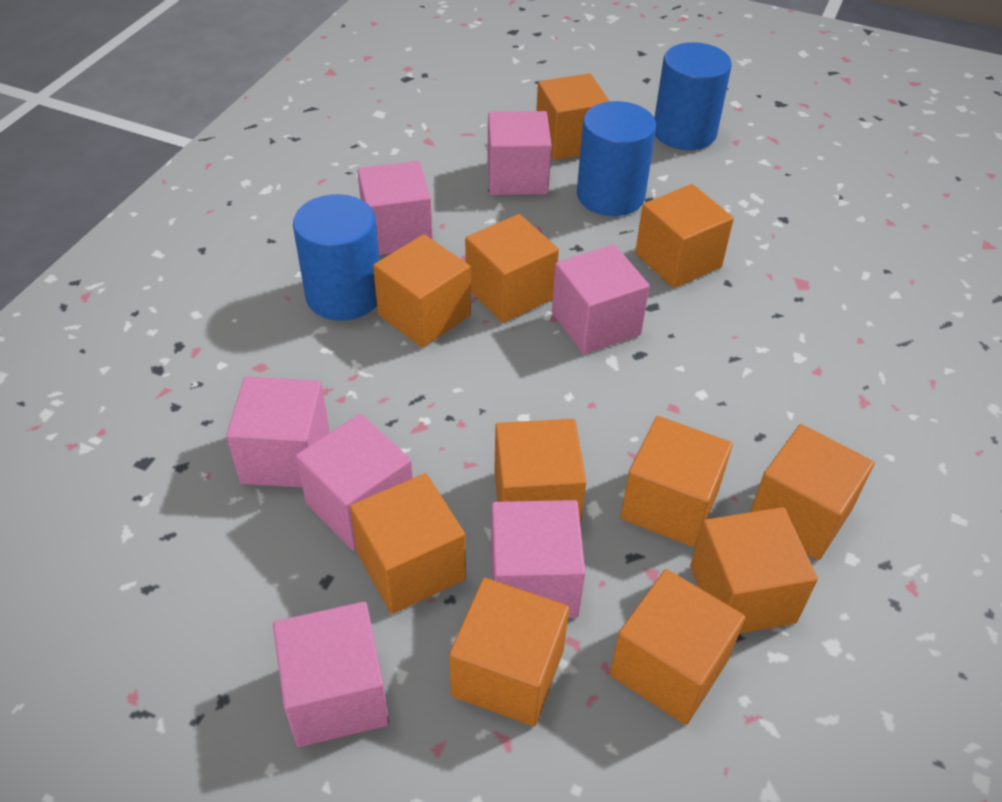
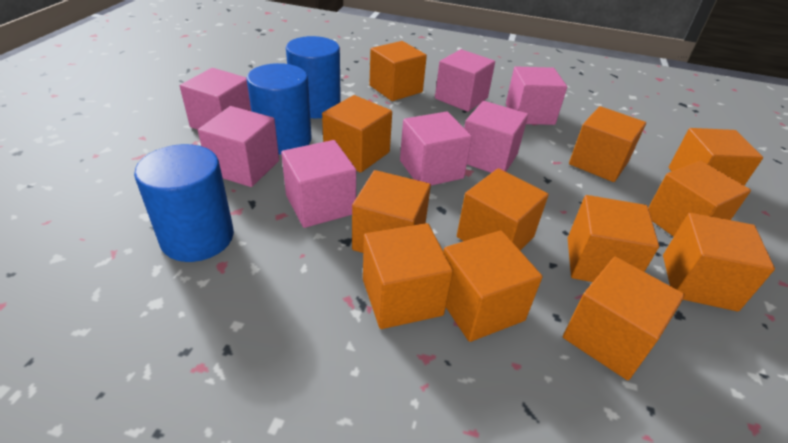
orange cube: 11 -> 12

